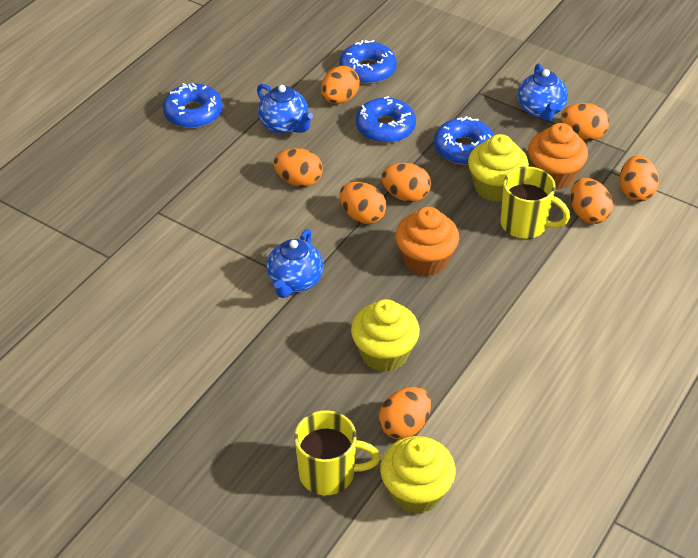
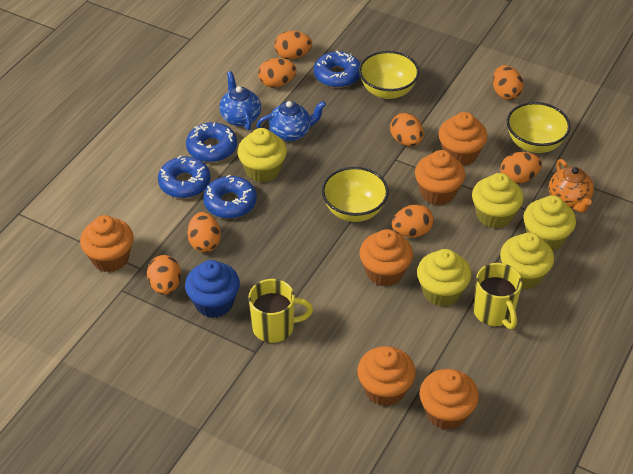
blue cupcake: 0 -> 1
blue teapot: 3 -> 2
orange cupcake: 2 -> 6
orange teapot: 0 -> 1
yellow bowl: 0 -> 3
yellow cupcake: 3 -> 5

